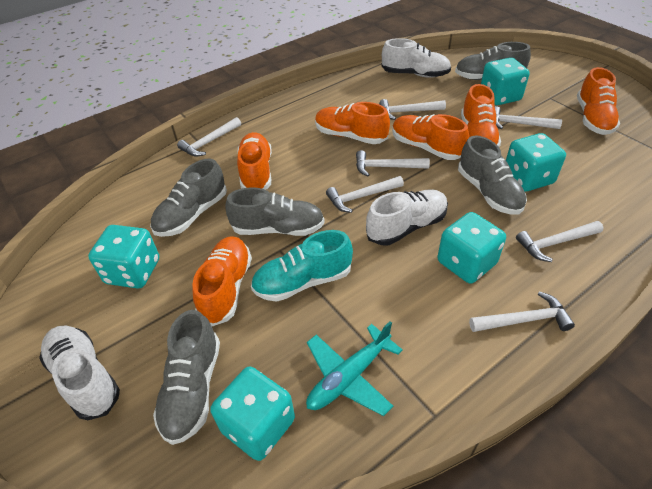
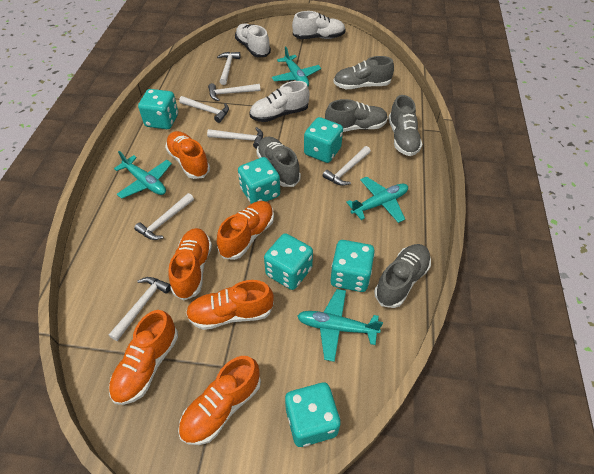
turquoise dice: 5 -> 6
turquoise plane: 1 -> 4
turquoise shoe: 1 -> 0

